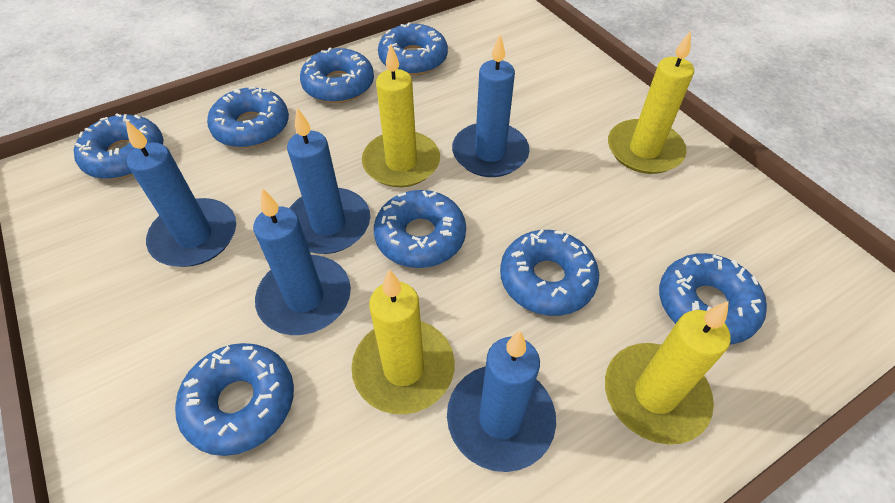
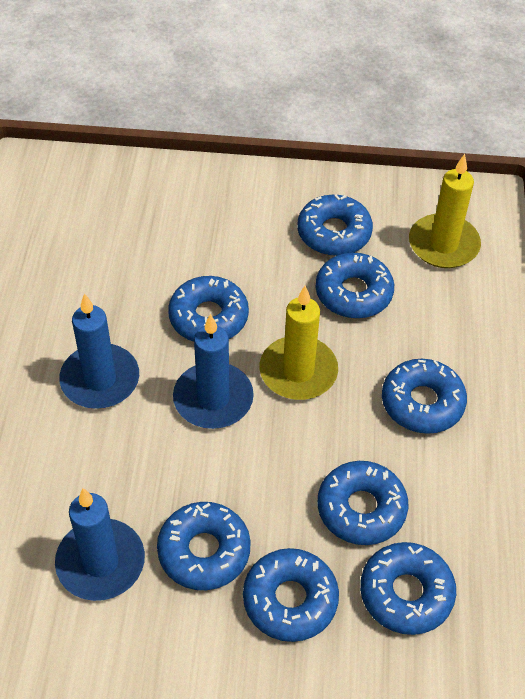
blue candle: 5 -> 3
yellow candle: 4 -> 2

